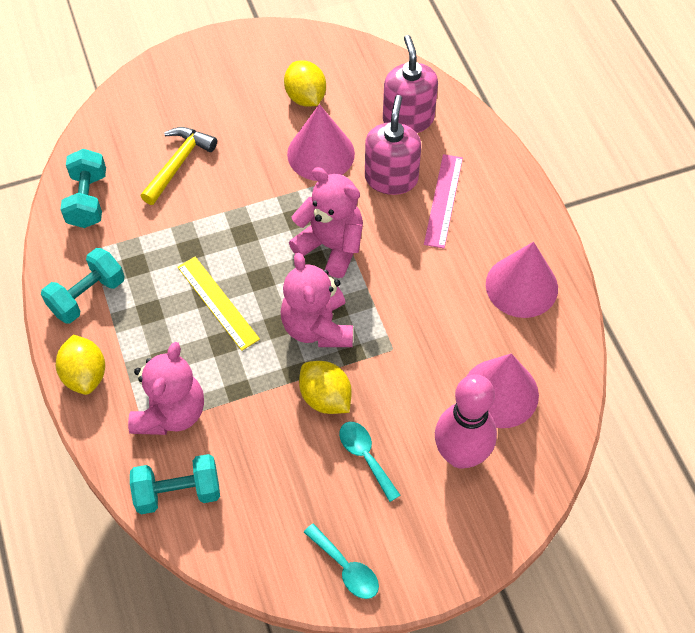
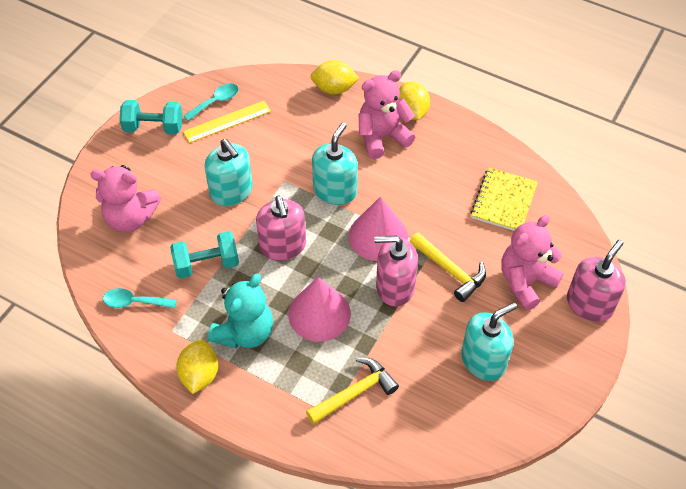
pink bowling pin: 1 -> 0
pink cone: 3 -> 2
pink ruler: 1 -> 0
pink soap dispenser: 2 -> 3
turquoise dumbbell: 3 -> 2
turquoise soap dispenser: 0 -> 3
turquoise teddy bear: 0 -> 1
yellow hammer: 1 -> 2
yellow notebook: 0 -> 1

